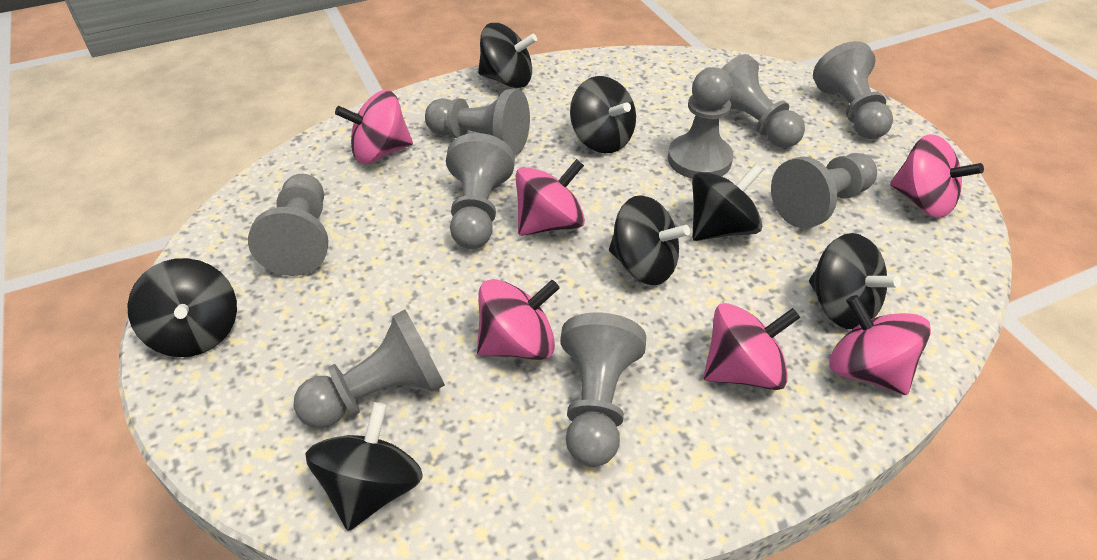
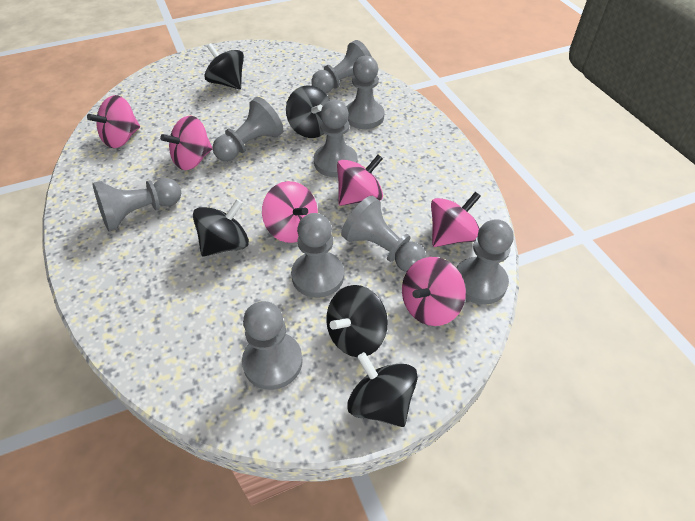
black spinning top: 7 -> 5

